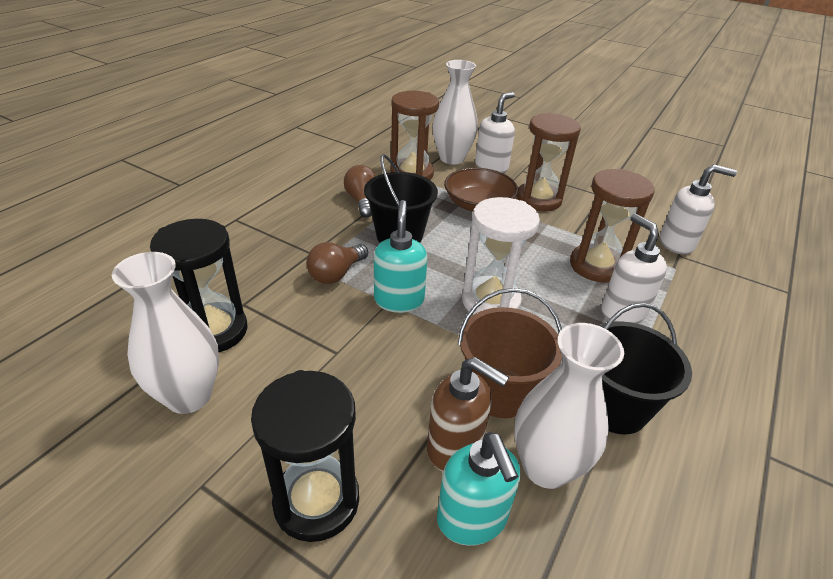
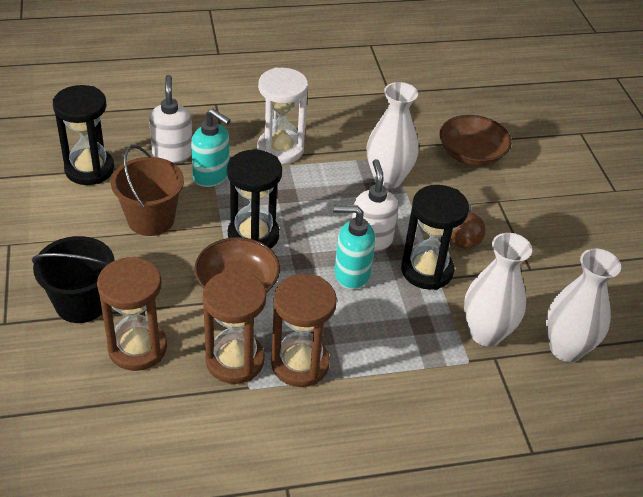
black bucket: 2 -> 1
black hourglass: 2 -> 3
brown bowl: 1 -> 2
brown light bulb: 2 -> 1
brown soap dispenser: 1 -> 0
white soap dispenser: 3 -> 2

